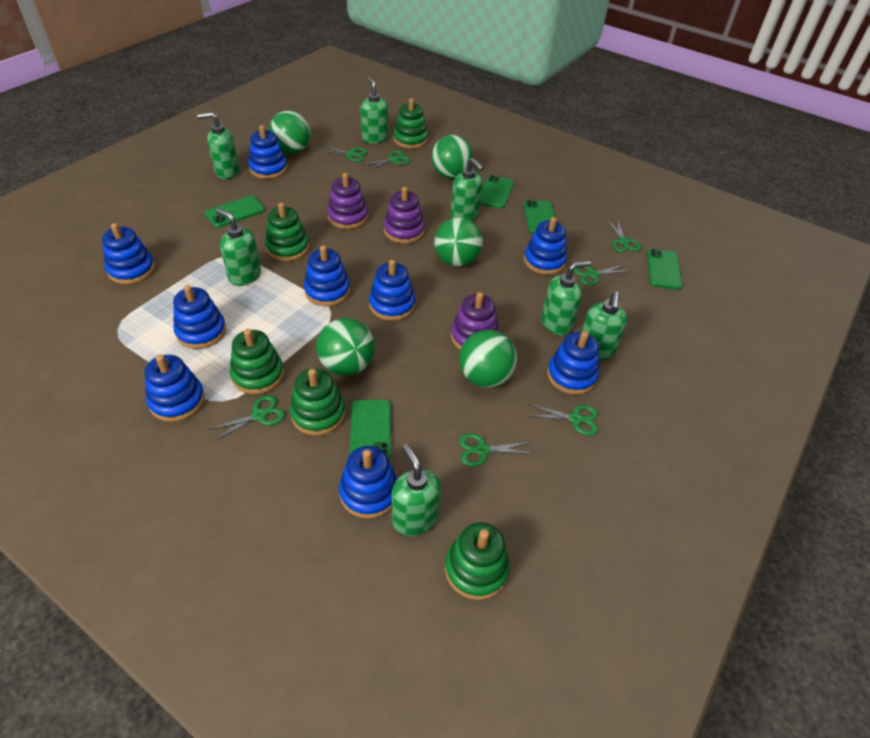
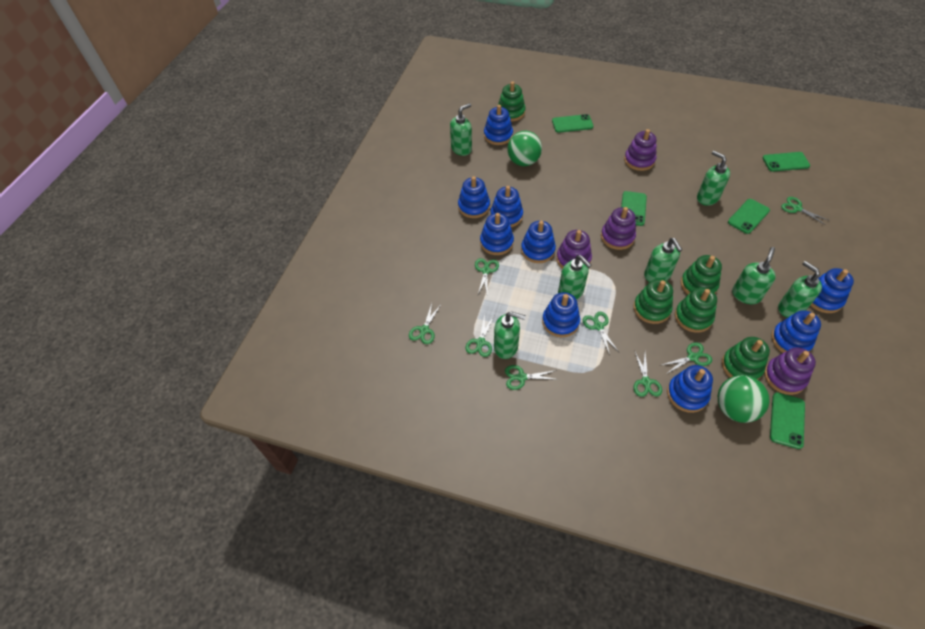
green ball: 5 -> 2
green scissors: 7 -> 8
purple stacking toy: 3 -> 4

